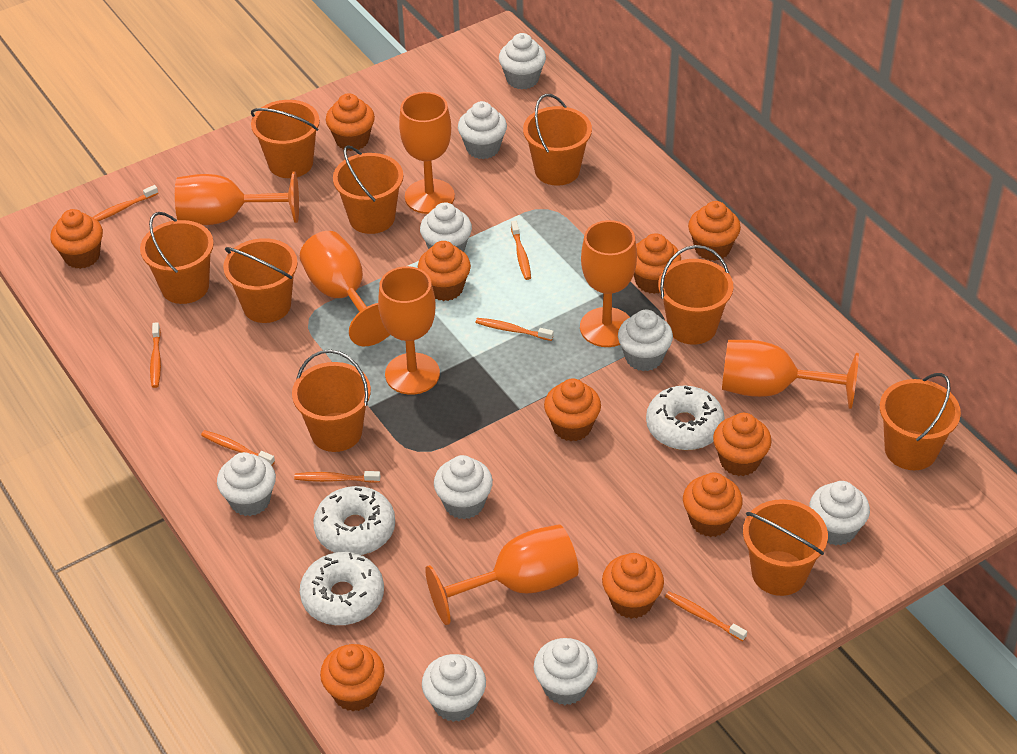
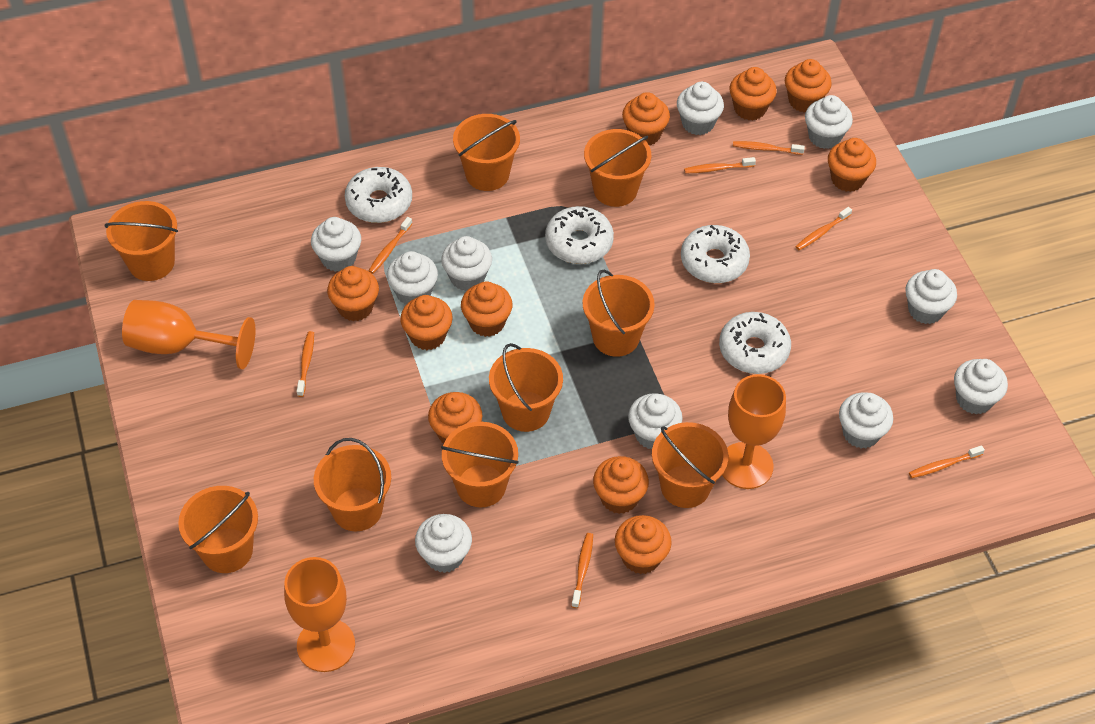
orange goblet: 7 -> 3
white cupcake: 9 -> 10
white donut: 3 -> 4

